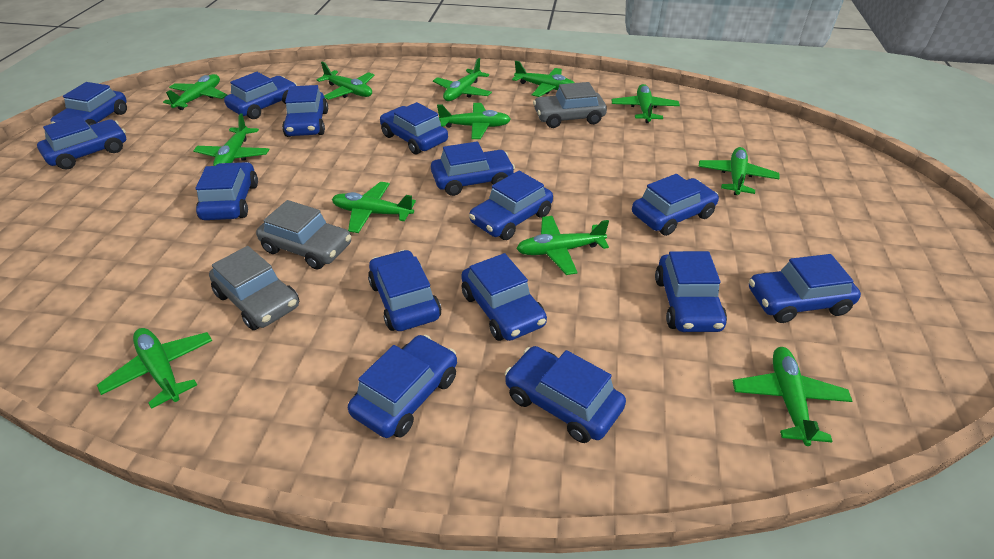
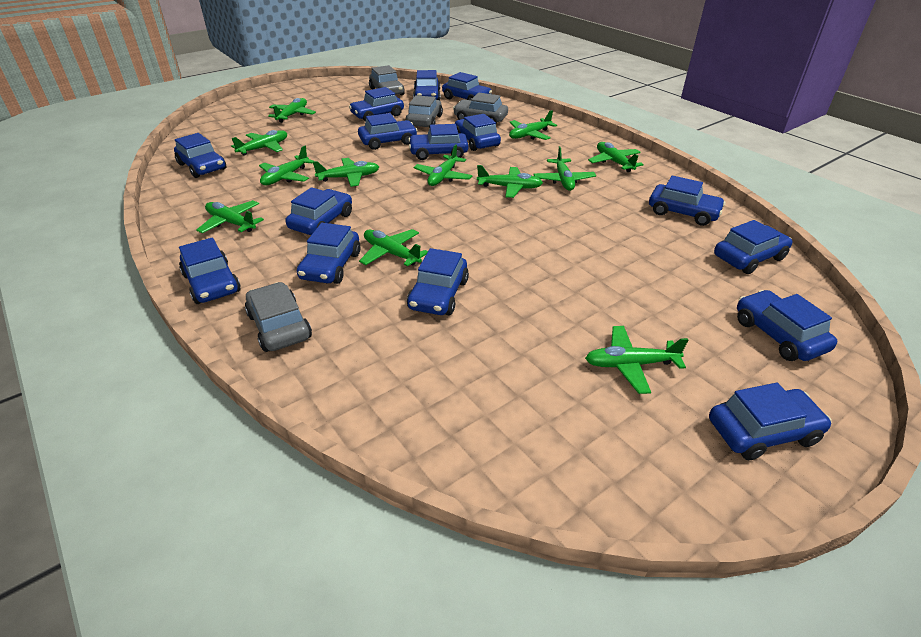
grey car: 3 -> 4

